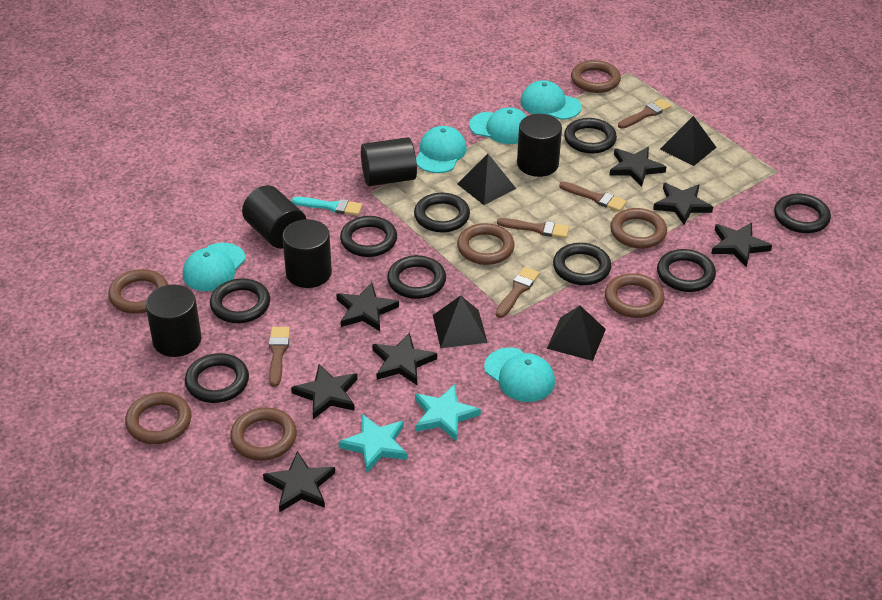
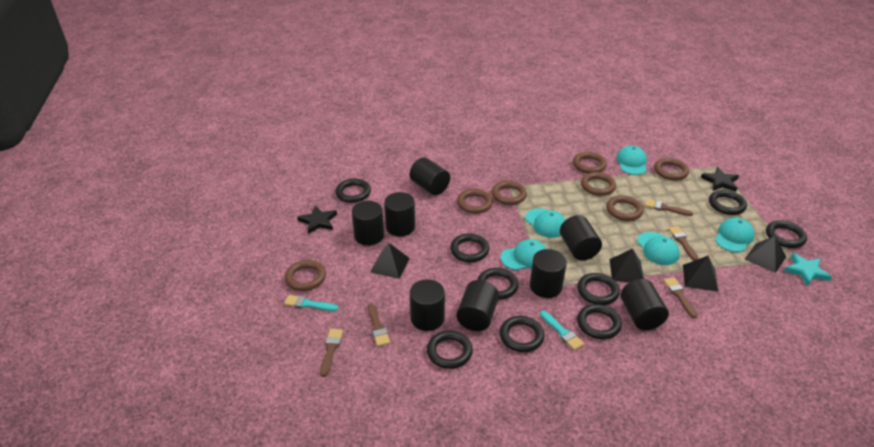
black cylinder: 5 -> 8
black star: 7 -> 2
turquoise brush: 1 -> 2
turquoise star: 2 -> 1

